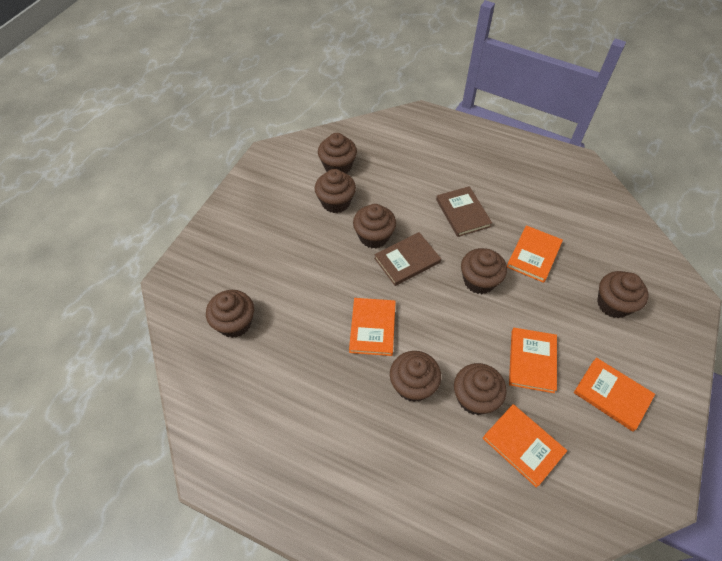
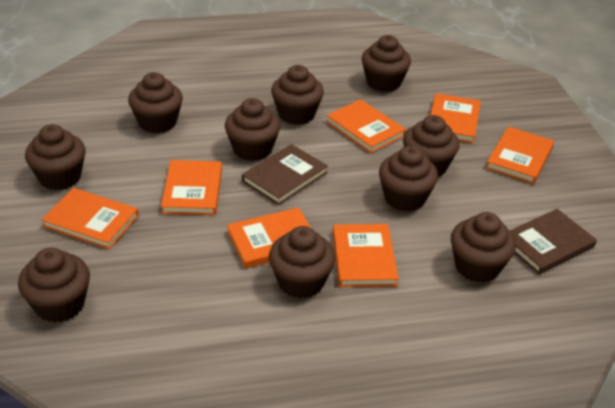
brown cupcake: 8 -> 10
orange book: 5 -> 7

